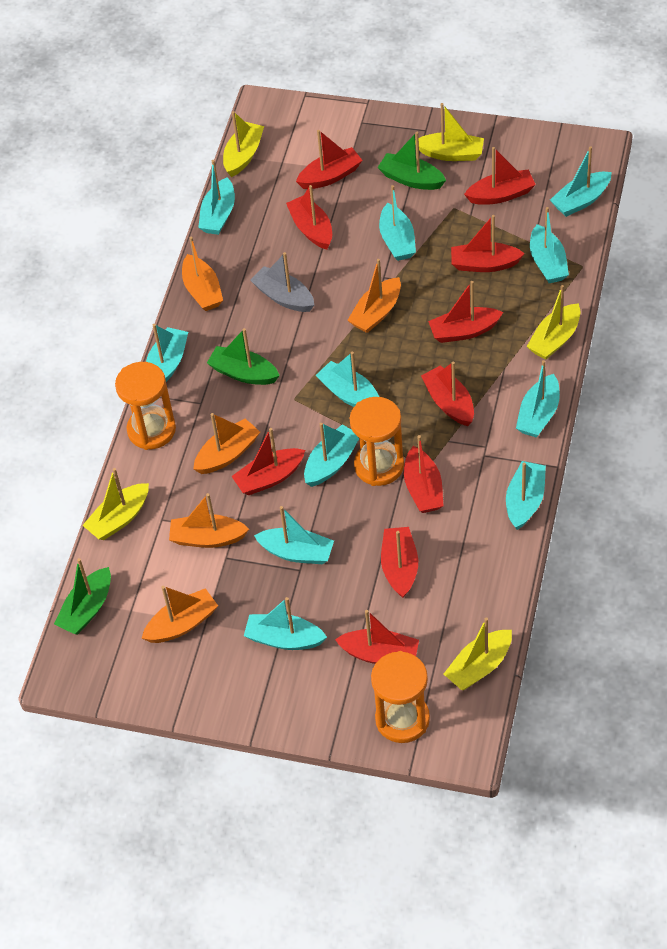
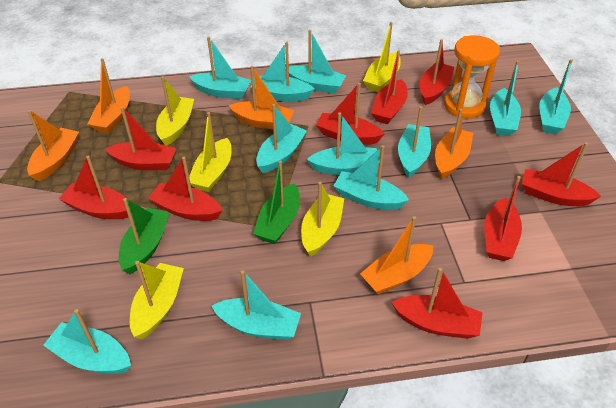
green boat: 3 -> 2
grey boat: 1 -> 0
orange hourglass: 3 -> 1
red boat: 10 -> 9

